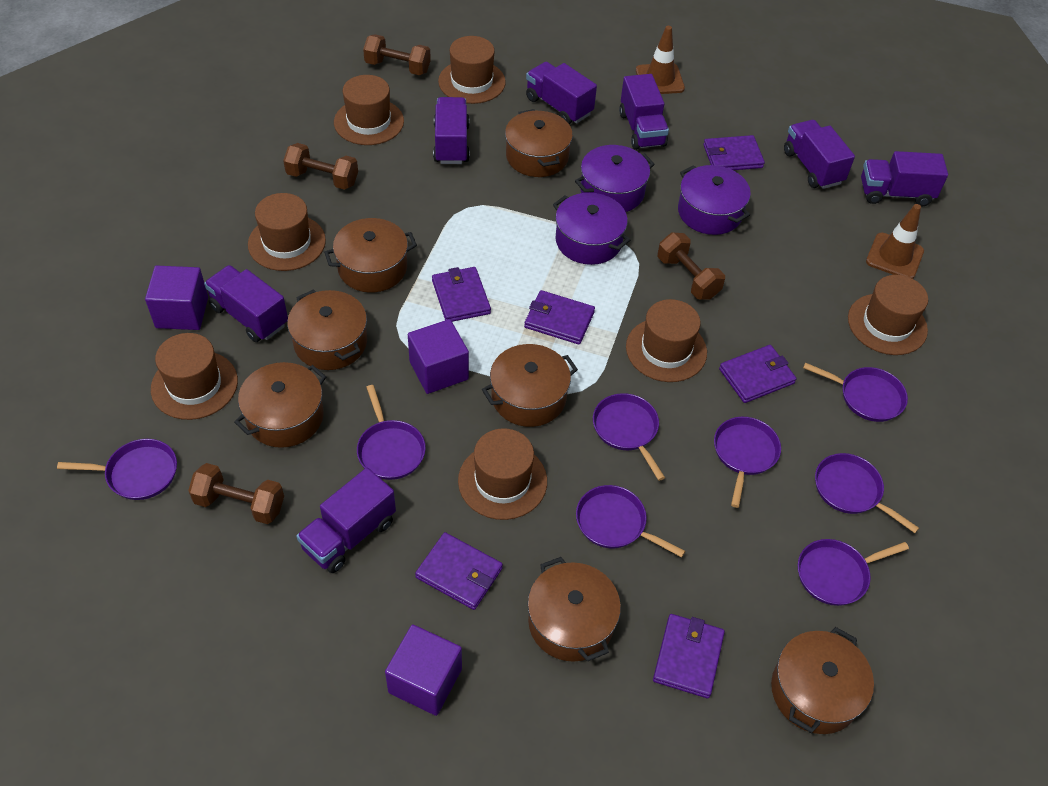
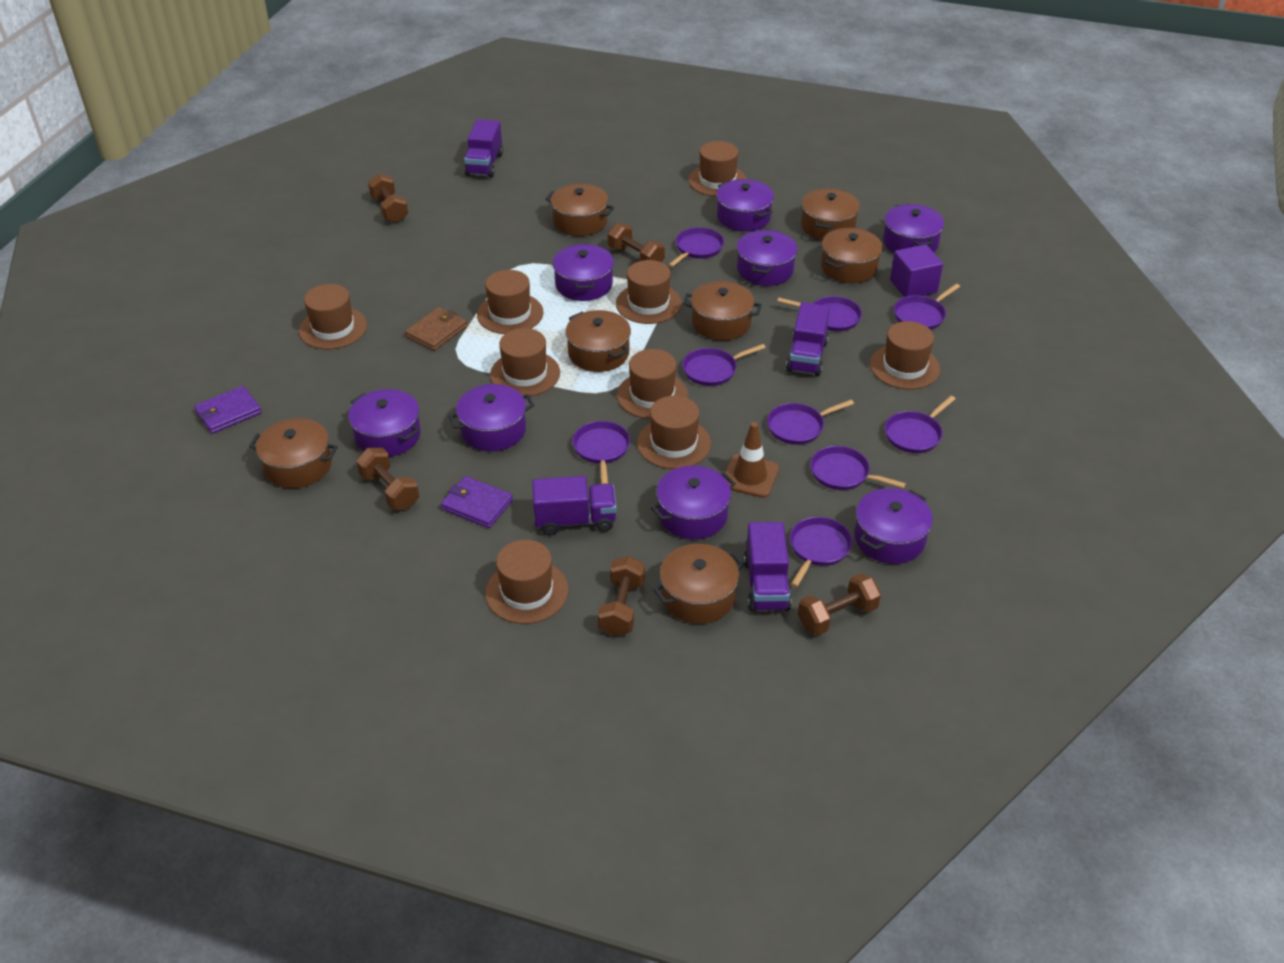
brown dumbbell: 4 -> 5
brown hat: 7 -> 9
brown traffic cone: 2 -> 1
brown wallet: 0 -> 1
purple cube: 3 -> 1
purple pan: 8 -> 9
purple pot: 3 -> 8
purple truck: 7 -> 4
purple wallet: 6 -> 2

